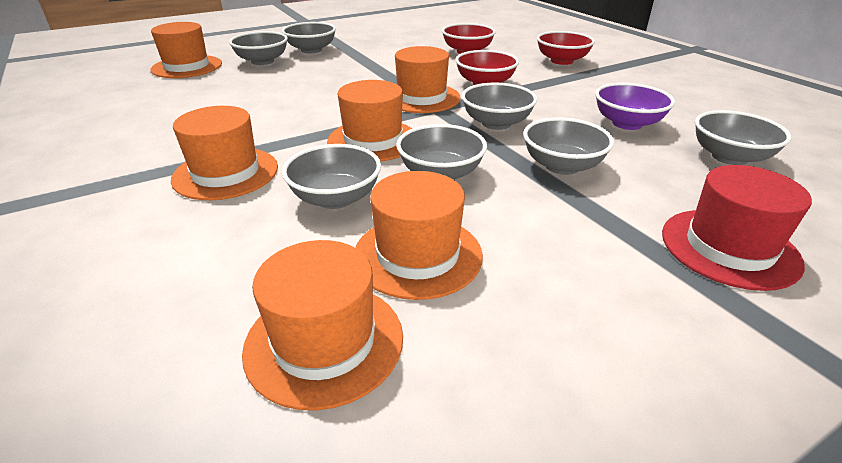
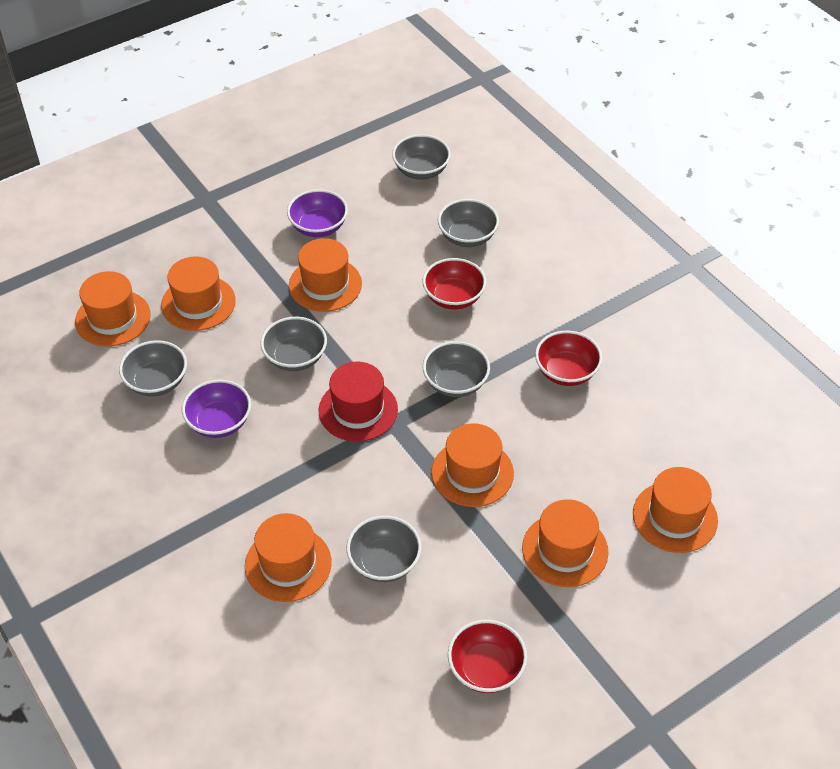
grey bowl: 7 -> 6
orange hat: 6 -> 7
purple bowl: 1 -> 2

